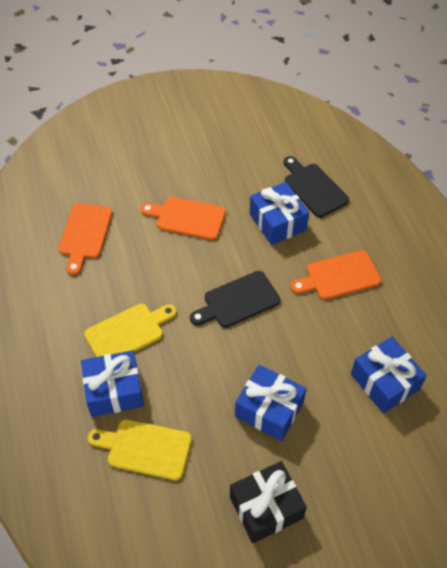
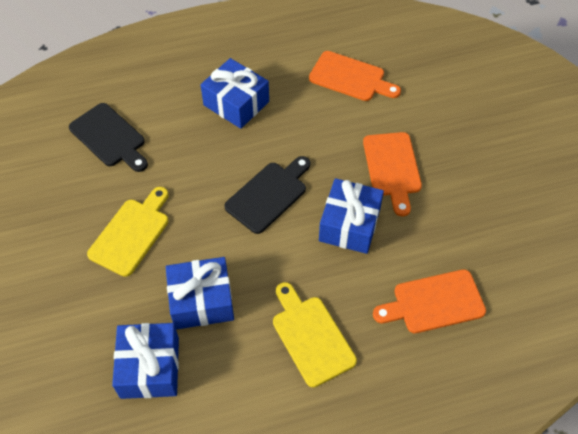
black gift: 1 -> 0

